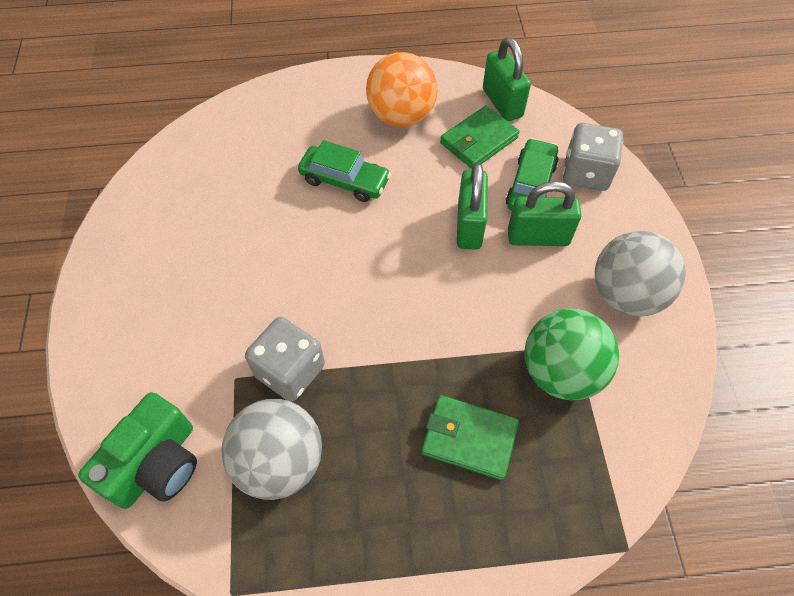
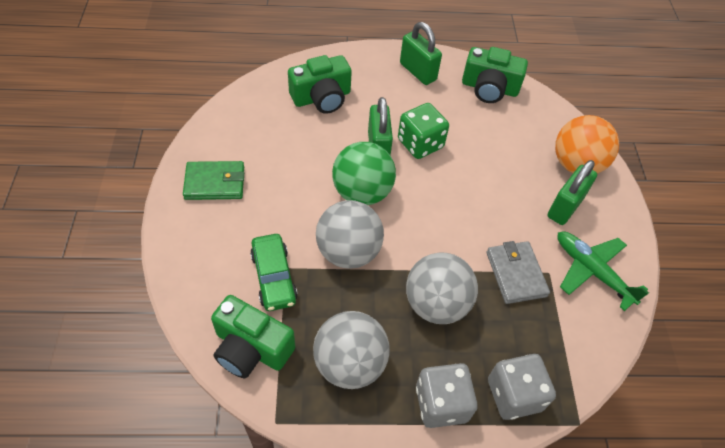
green camera: 1 -> 3
green car: 2 -> 1
green dice: 0 -> 1
green plane: 0 -> 1
green wallet: 2 -> 1
grey ball: 2 -> 3
grey wallet: 0 -> 1

